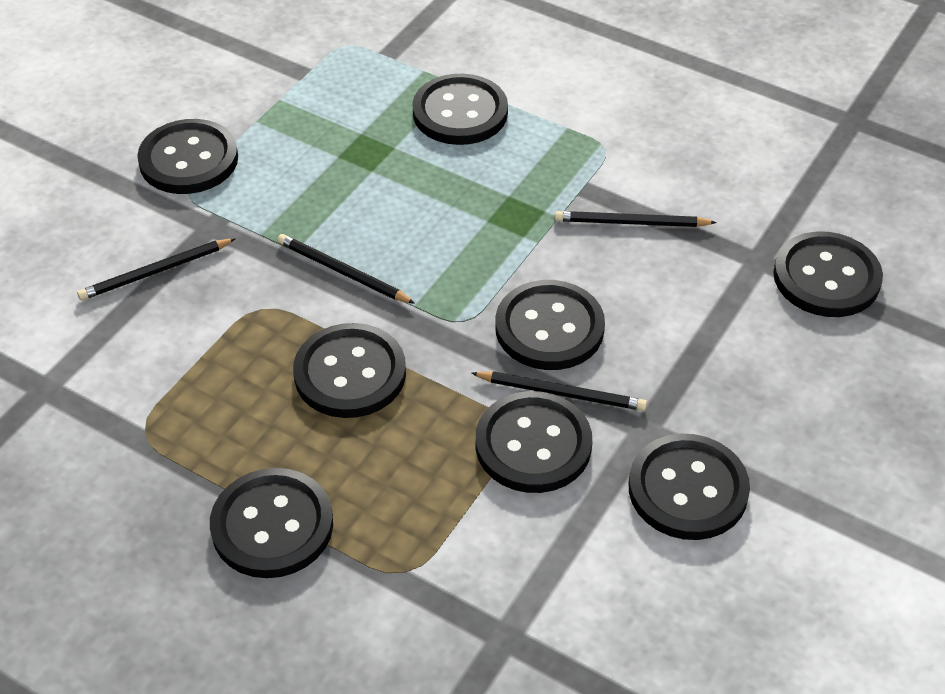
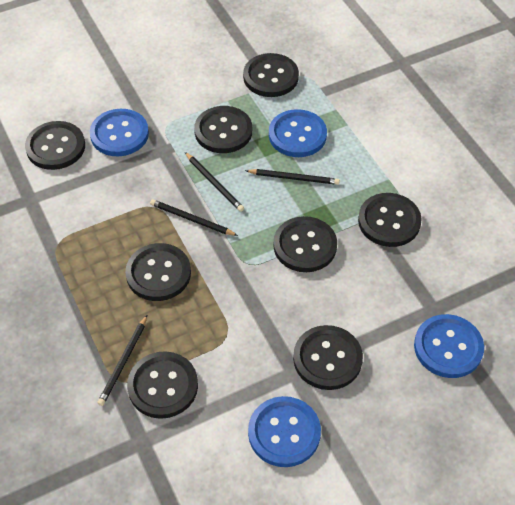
blue button: 0 -> 4

